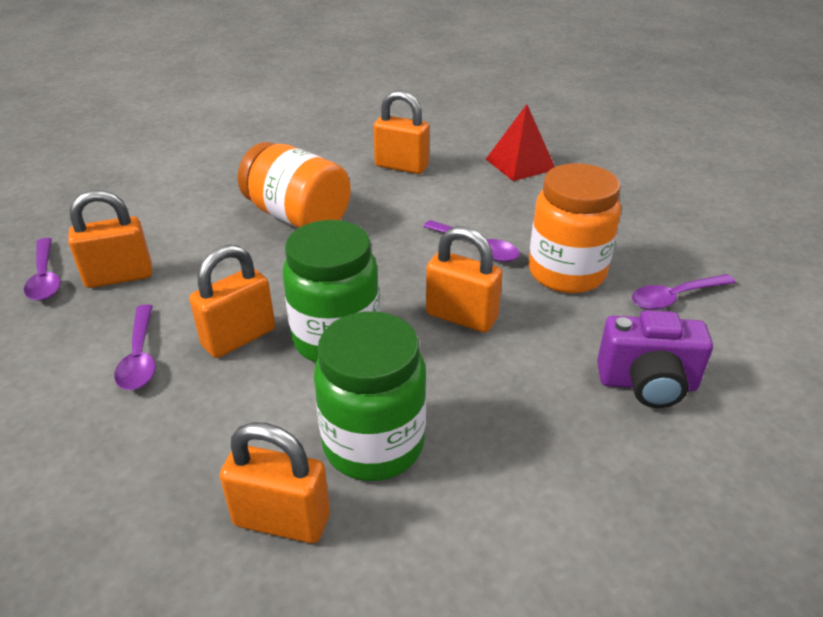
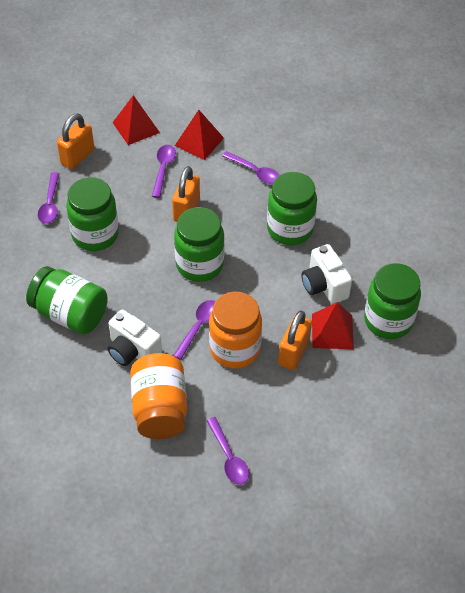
green jar: 2 -> 5
orange padlock: 5 -> 3
purple camera: 1 -> 0
purple spoon: 4 -> 5
red pyramid: 1 -> 3
white camera: 0 -> 2

